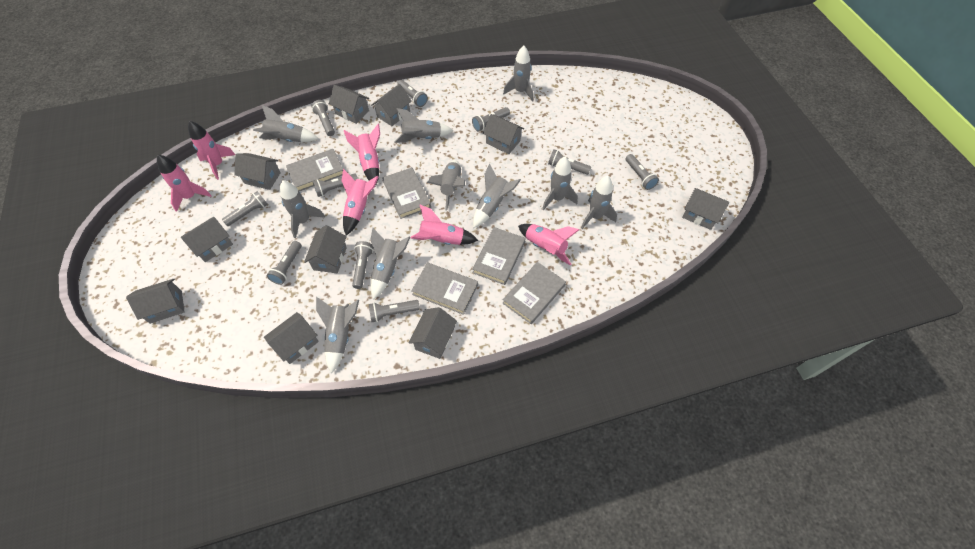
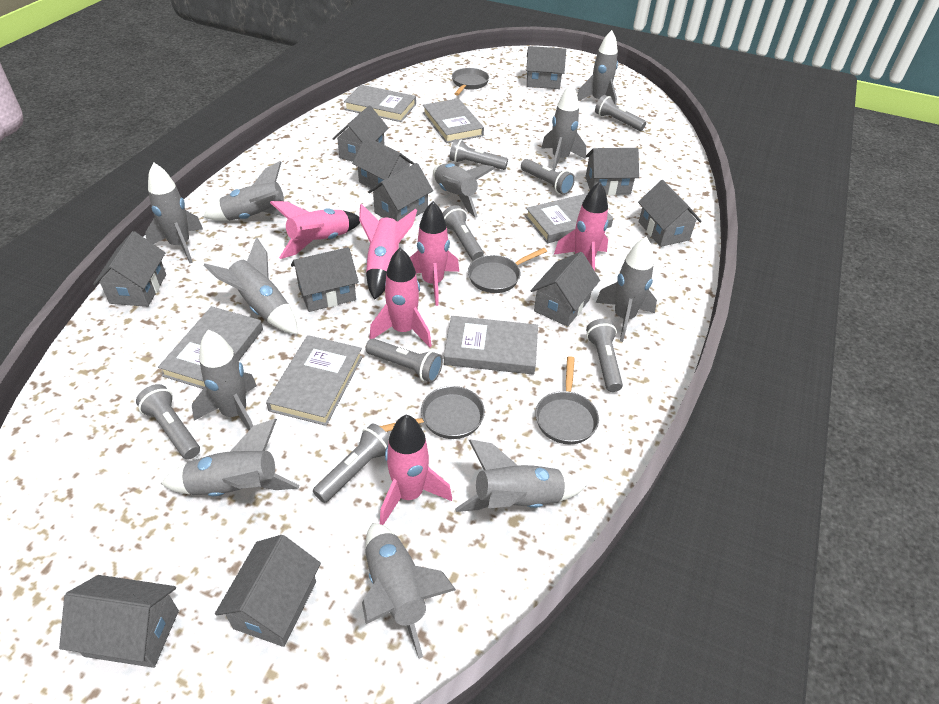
grey book: 5 -> 6
grey flashlight: 10 -> 8
grey house: 10 -> 11
grey pan: 0 -> 4
grey rocket: 10 -> 11

